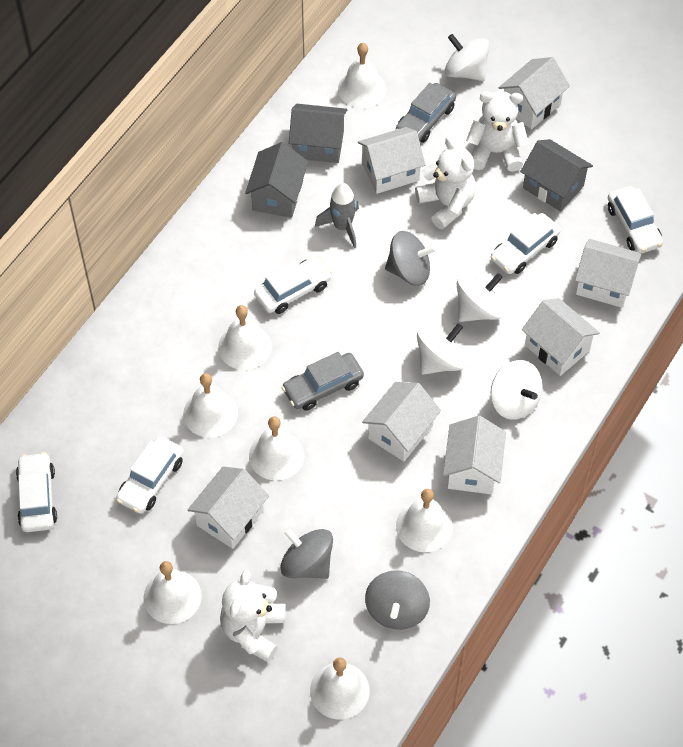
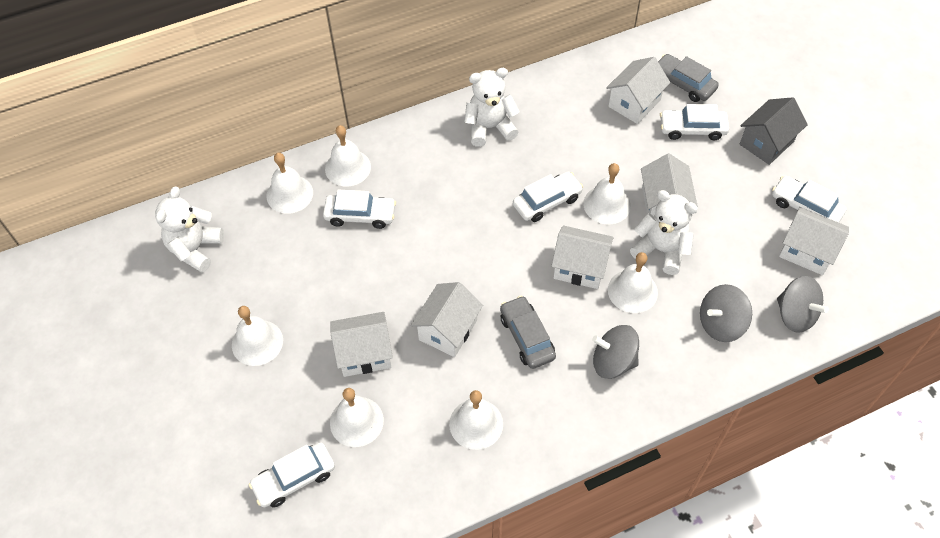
grey house: 3 -> 1
grey rocket: 1 -> 0
white house: 7 -> 6
white spinning top: 4 -> 0

